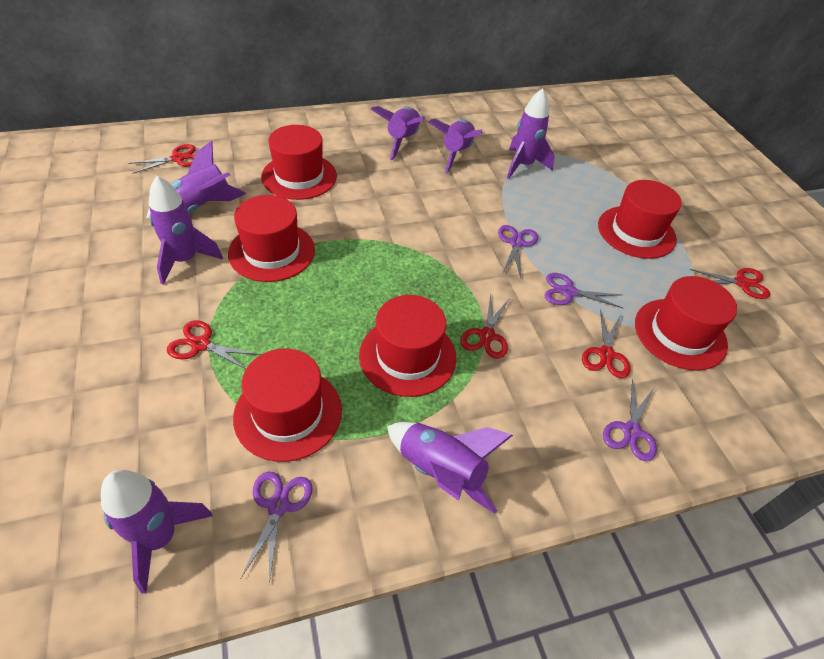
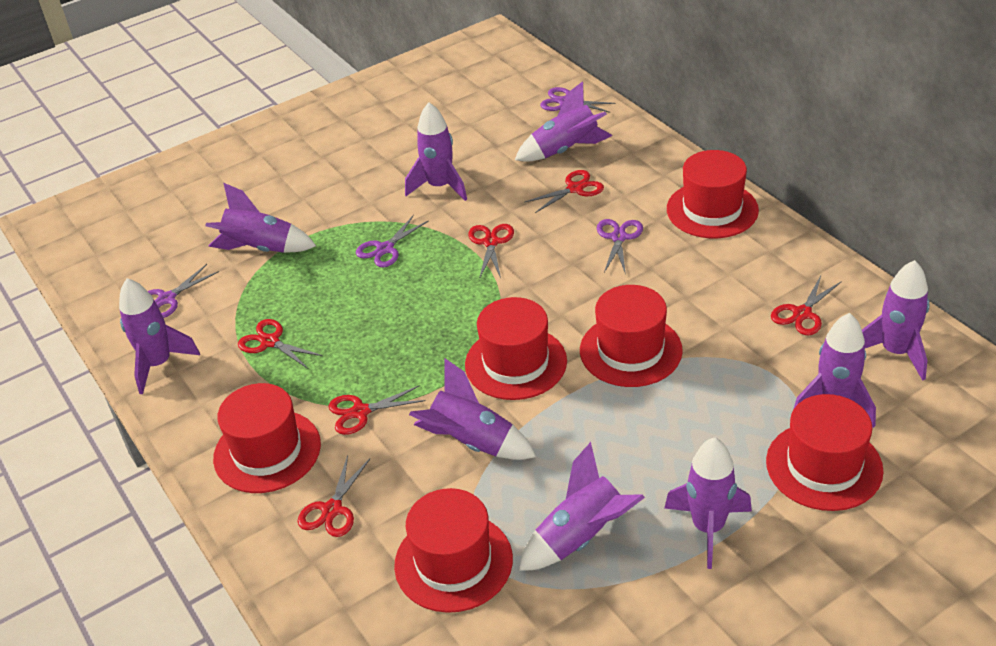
purple rocket: 7 -> 9
red scissors: 5 -> 6

